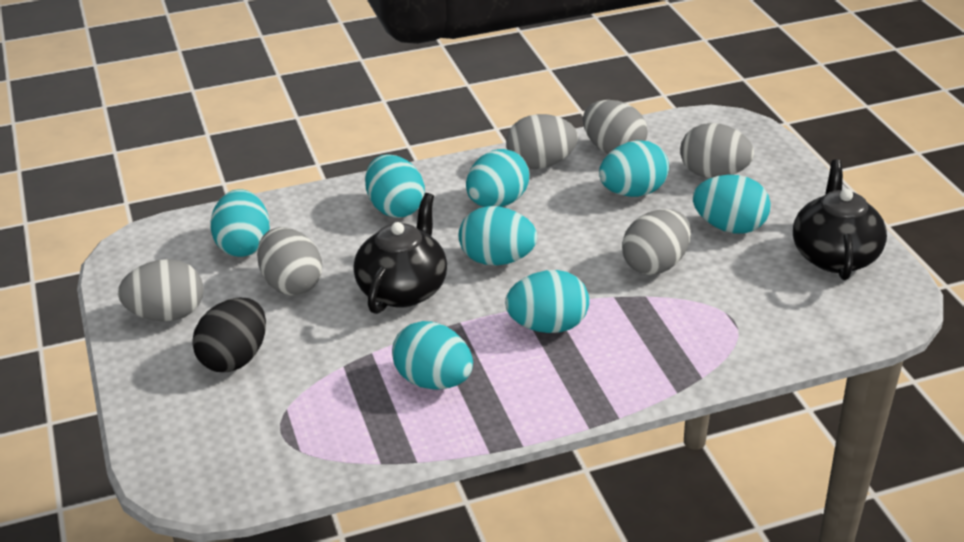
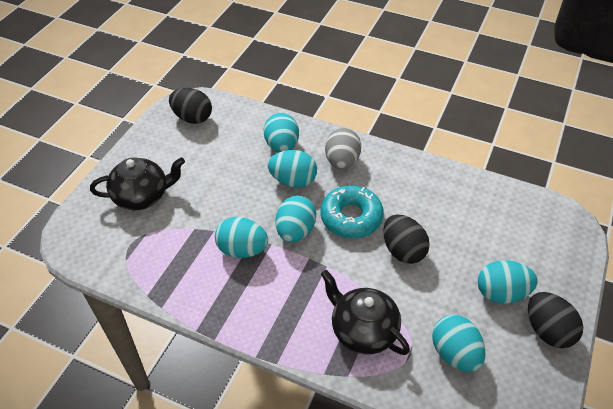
black egg: 1 -> 3
grey egg: 6 -> 1
turquoise donut: 0 -> 1
turquoise egg: 8 -> 6

